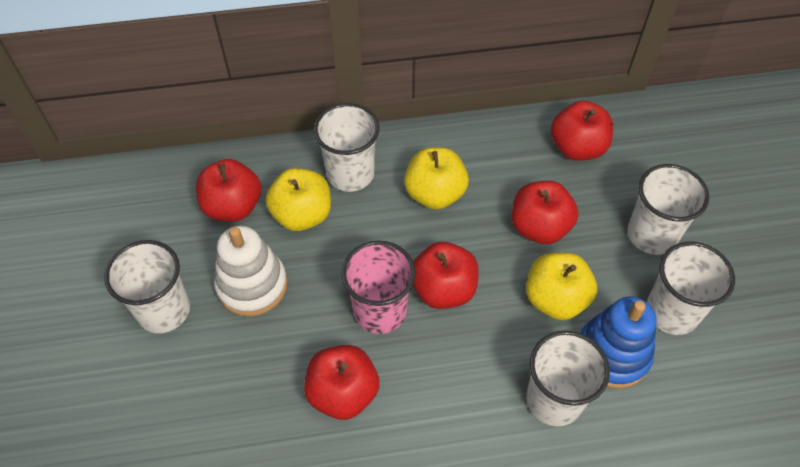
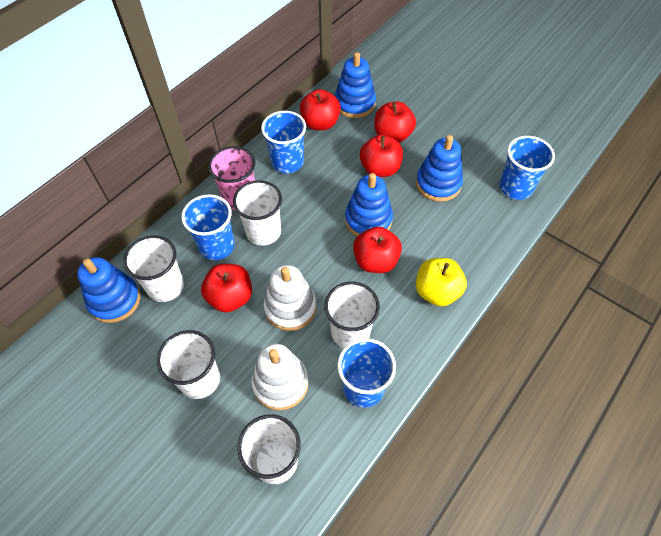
blue cup: 0 -> 4
blue stacking toy: 1 -> 4
white stacking toy: 1 -> 2
yellow apple: 3 -> 1

